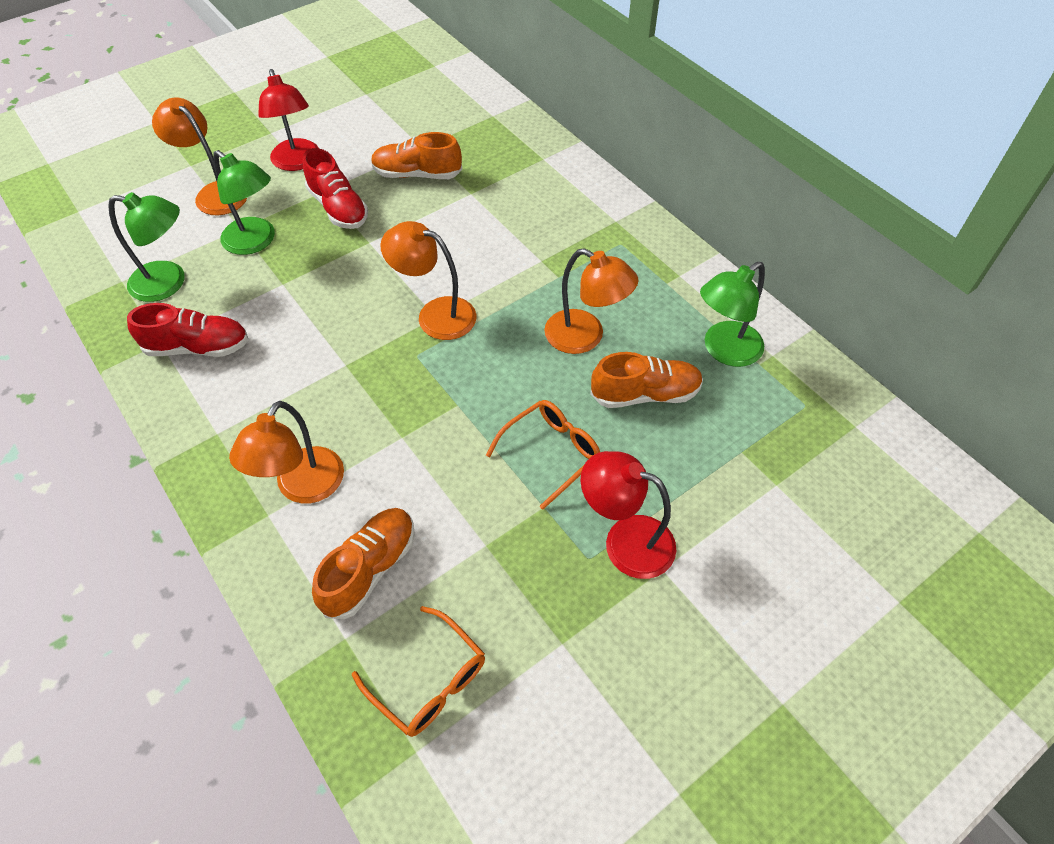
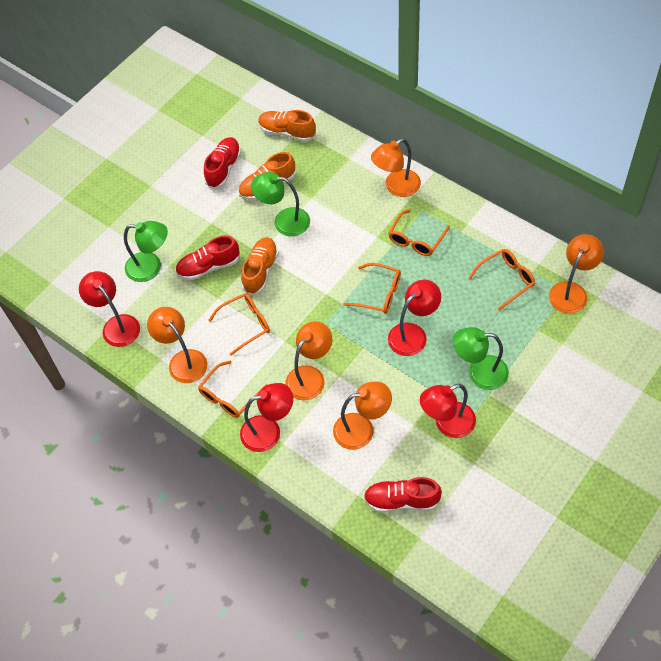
orange glasses: 2 -> 5
orange lamp: 4 -> 5
red lamp: 2 -> 4
red shoe: 2 -> 3

